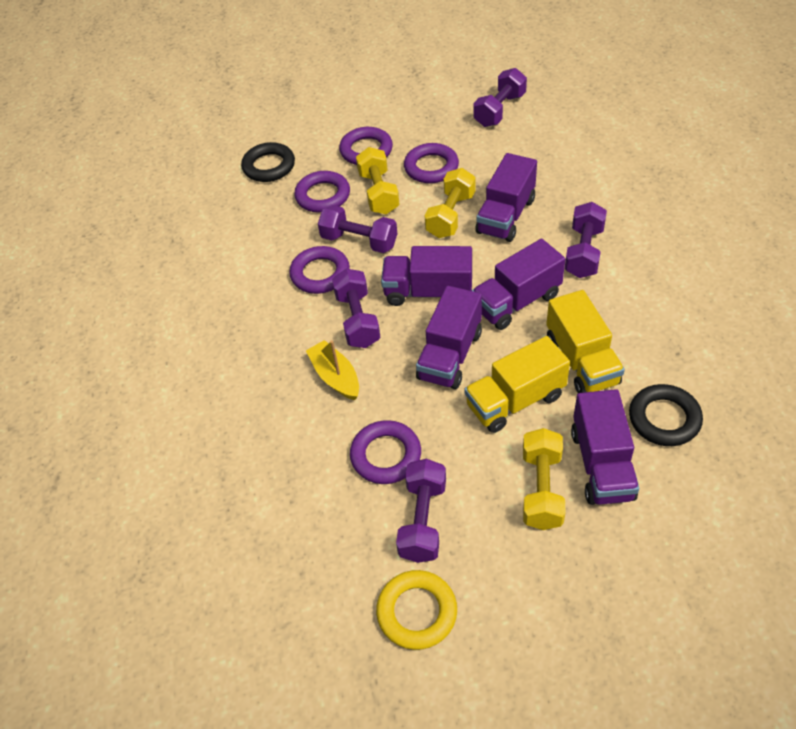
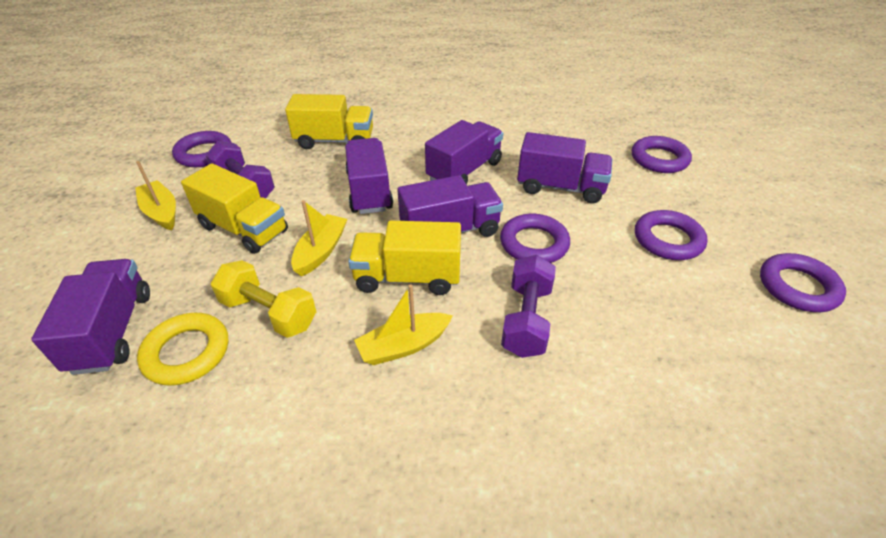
black ring: 2 -> 0
purple dumbbell: 5 -> 2
yellow boat: 1 -> 3
yellow dumbbell: 3 -> 1
yellow truck: 2 -> 3

